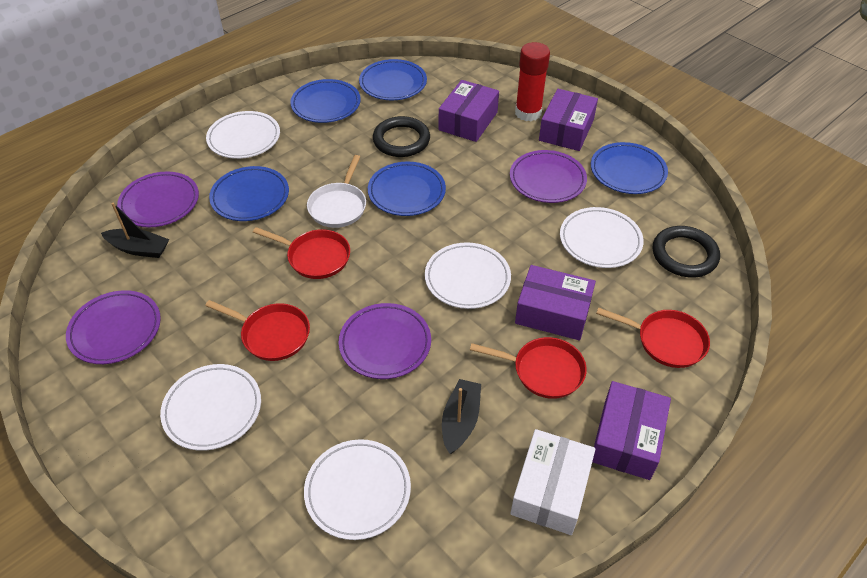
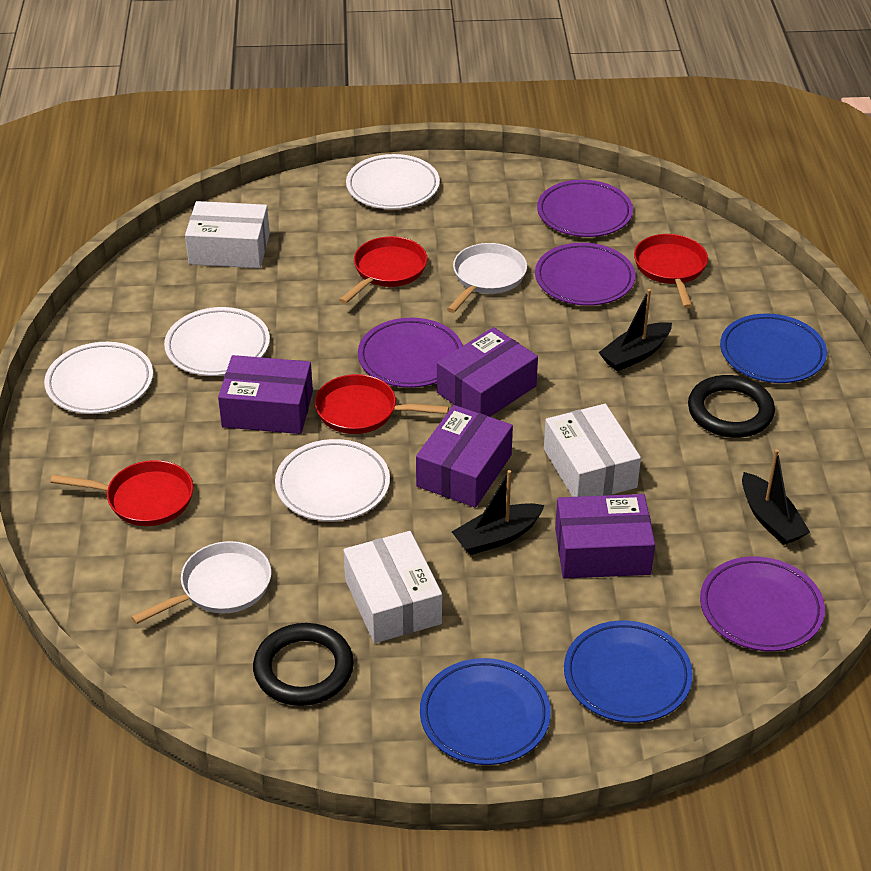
black boat: 2 -> 3
blue plate: 5 -> 3
red glue stick: 1 -> 0
white box: 1 -> 3
white pan: 1 -> 2
white plate: 5 -> 4

